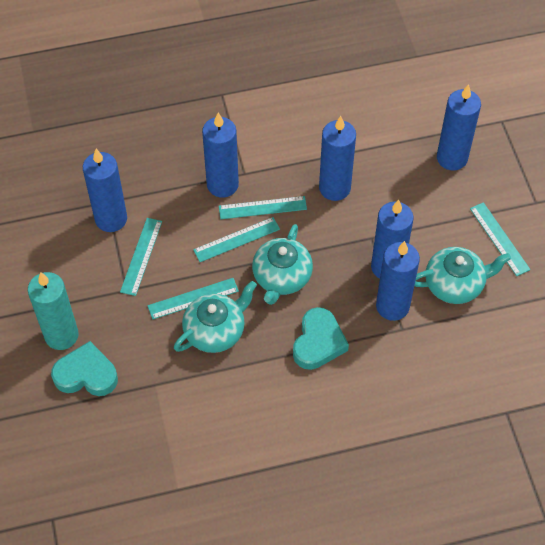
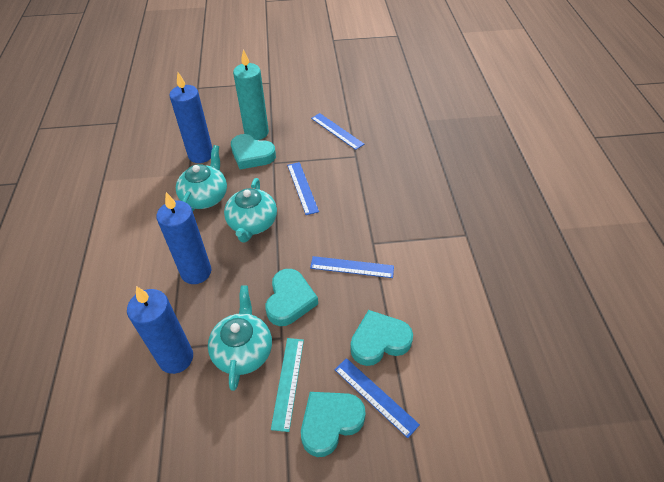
blue candle: 6 -> 3
blue ruler: 0 -> 4
turquoise heart: 2 -> 4
turquoise ruler: 5 -> 1

